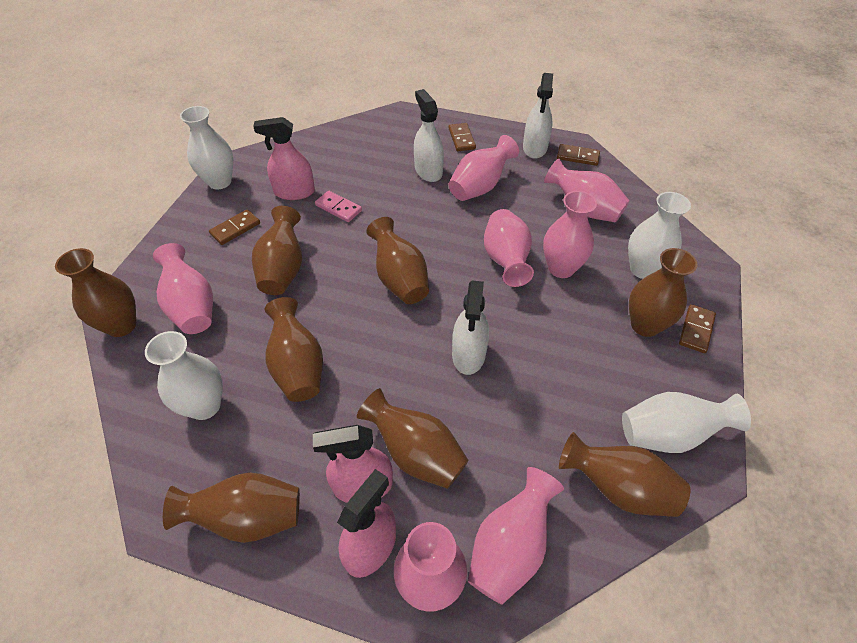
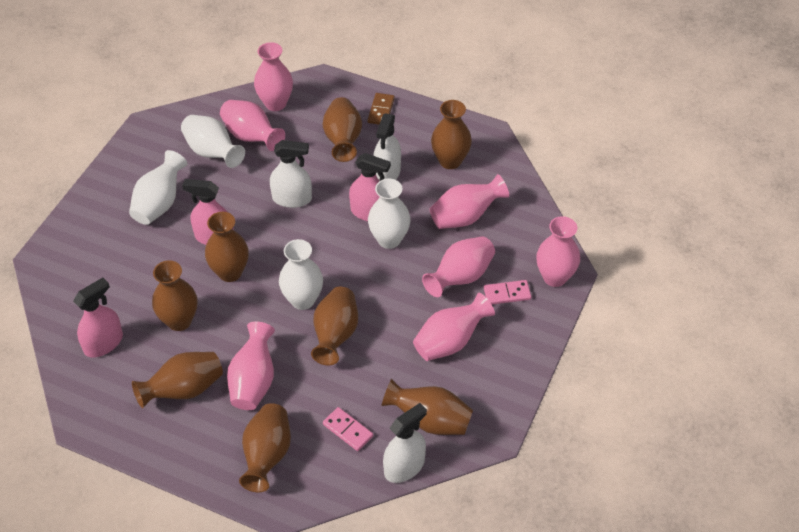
brown domino: 4 -> 1
pink domino: 1 -> 2

